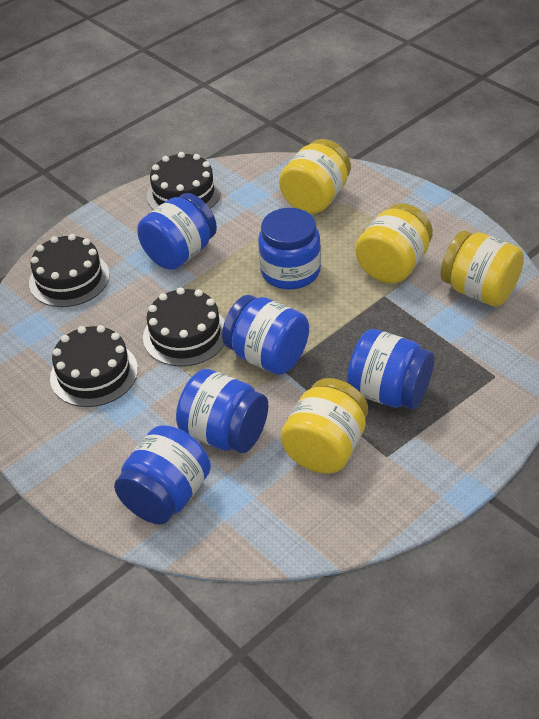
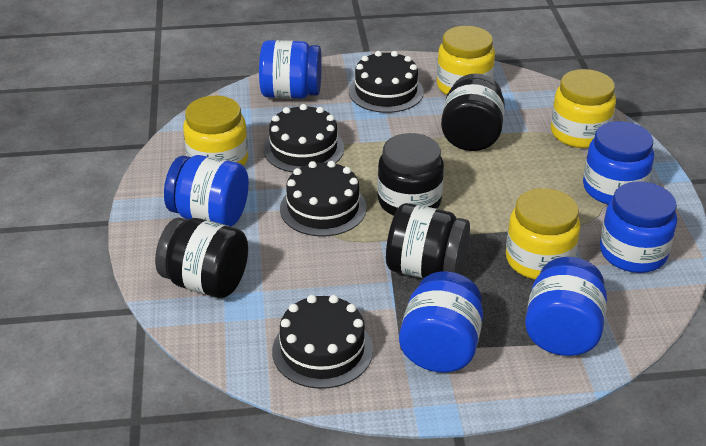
black jar: 0 -> 4

